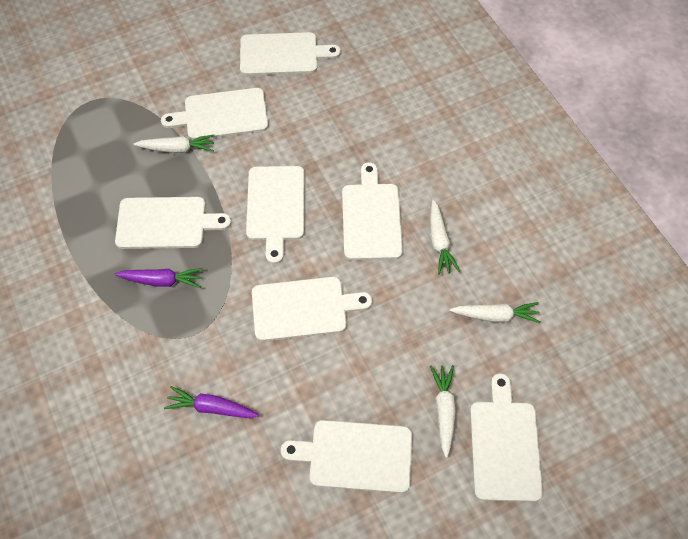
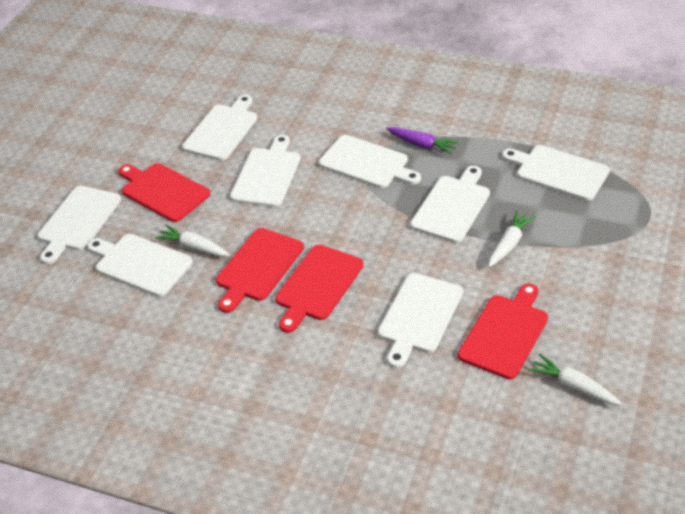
purple carrot: 2 -> 1
red cutting board: 0 -> 4
white carrot: 4 -> 3

